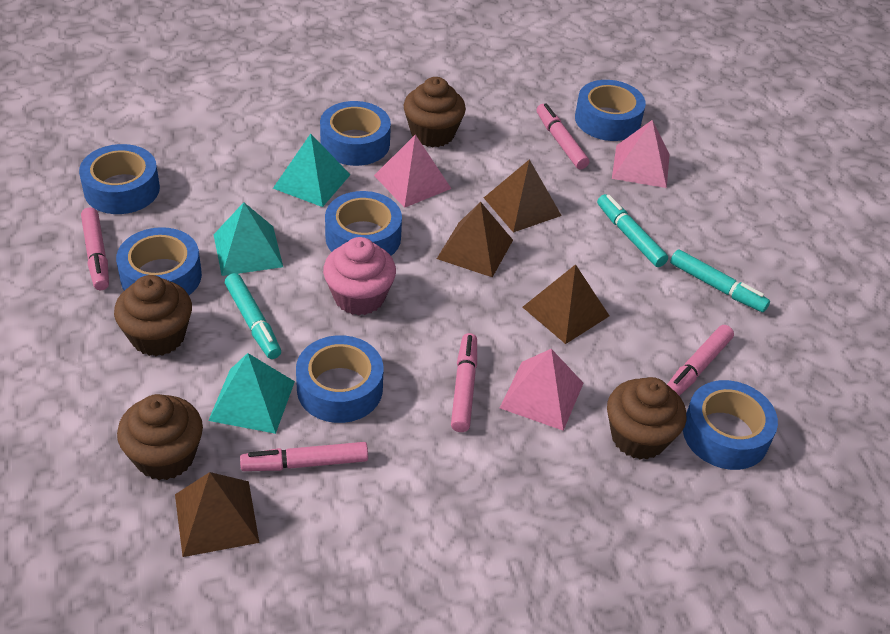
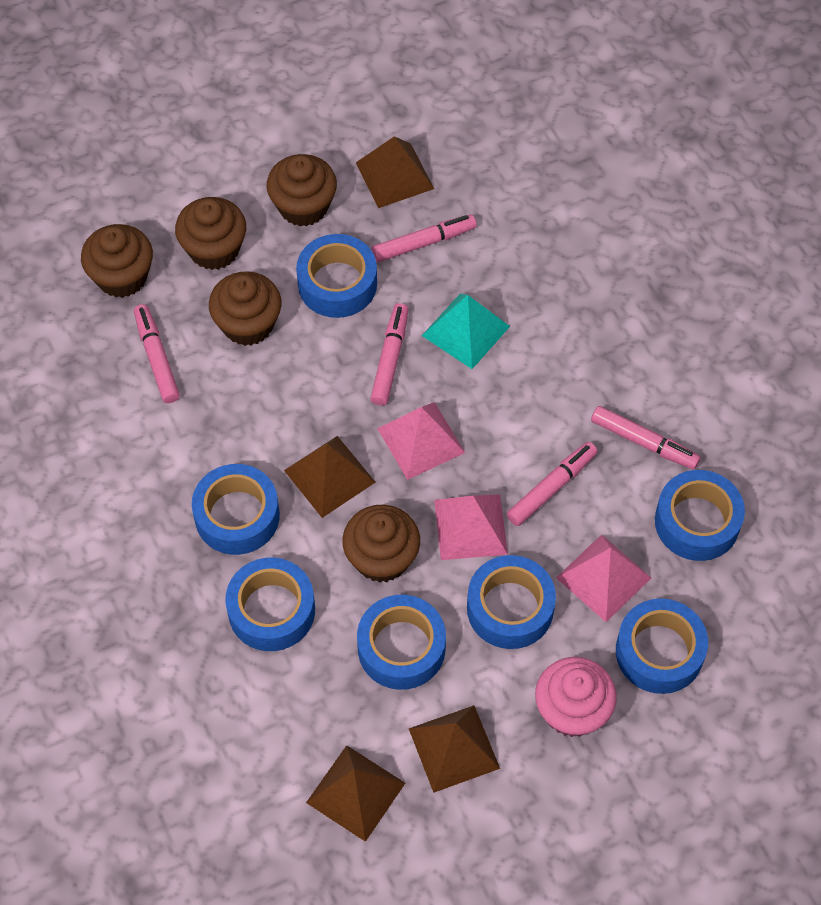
brown cupcake: 4 -> 5
turquoise marker: 3 -> 0
turquoise pyramid: 3 -> 1

